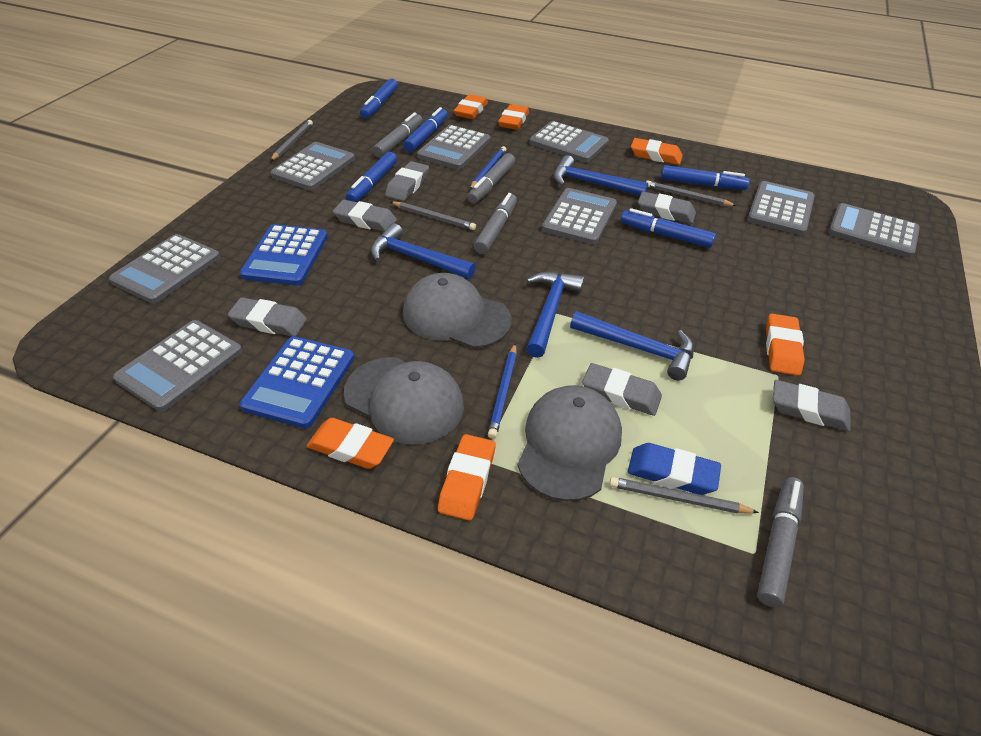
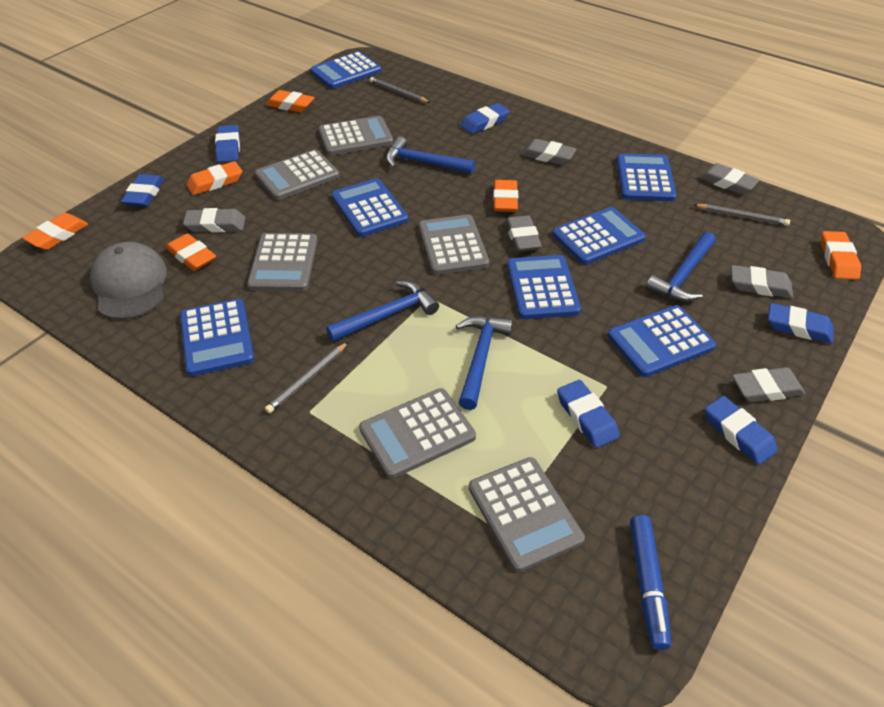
blue calculator: 2 -> 7
blue eraser: 1 -> 6
blue marker: 5 -> 1
blue pencil: 2 -> 0
grey calculator: 8 -> 6
grey cap: 3 -> 1
grey marker: 4 -> 0
grey pencil: 4 -> 3

